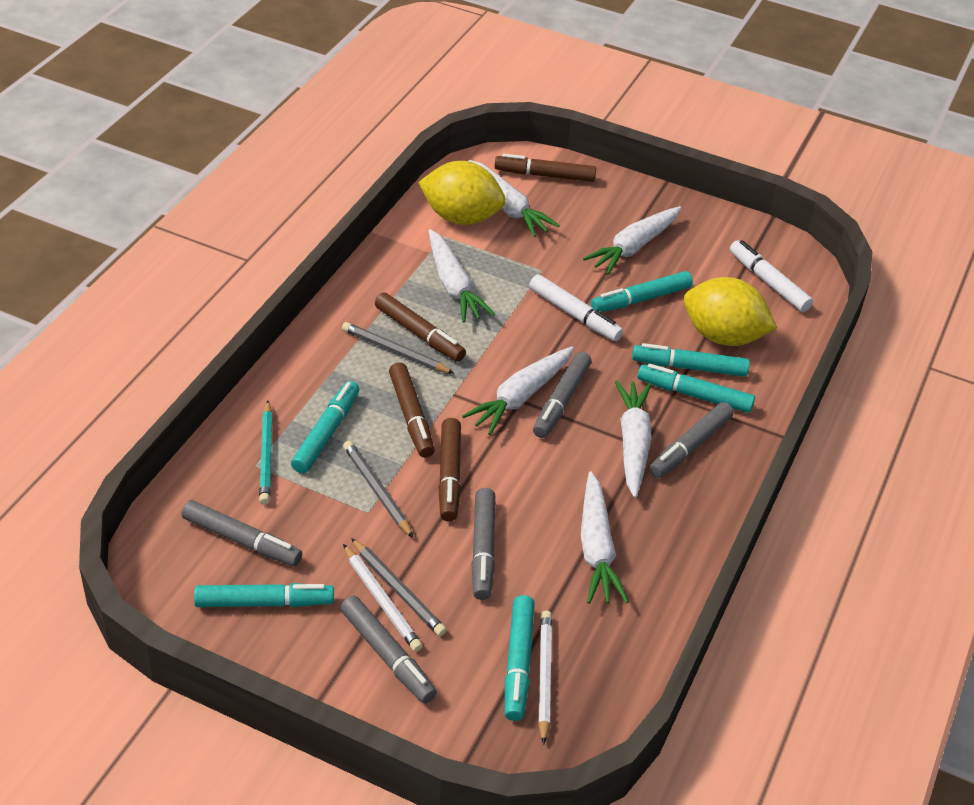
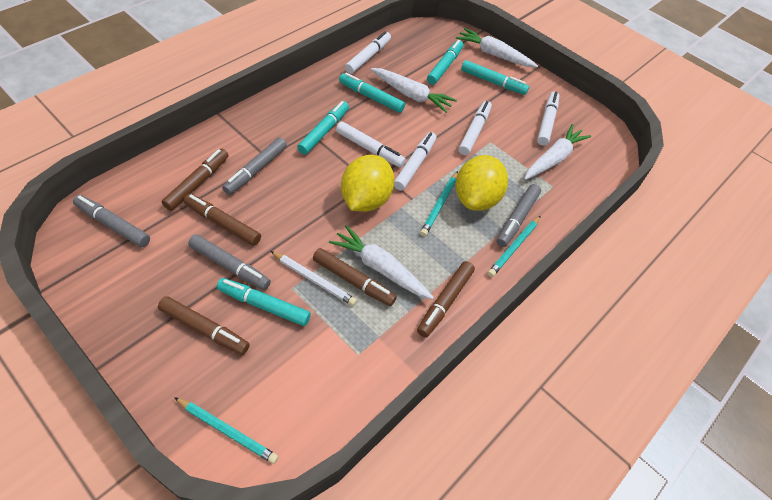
brown marker: 4 -> 5
grey marker: 5 -> 4
grey pencil: 3 -> 0
turquoise marker: 6 -> 5
turquoise pencil: 1 -> 3
white carrot: 6 -> 4
white marker: 2 -> 5
white pencil: 2 -> 1

